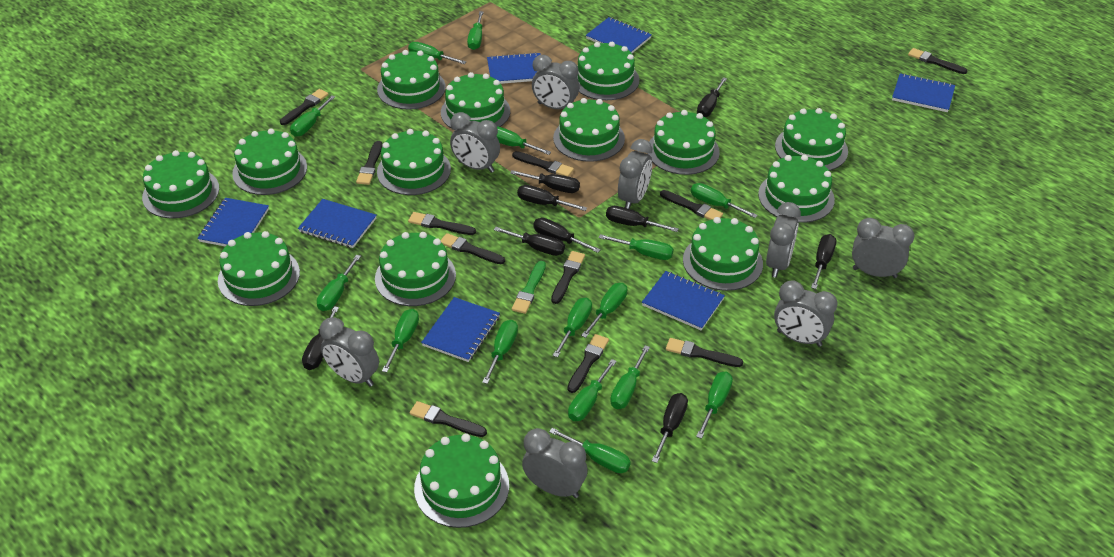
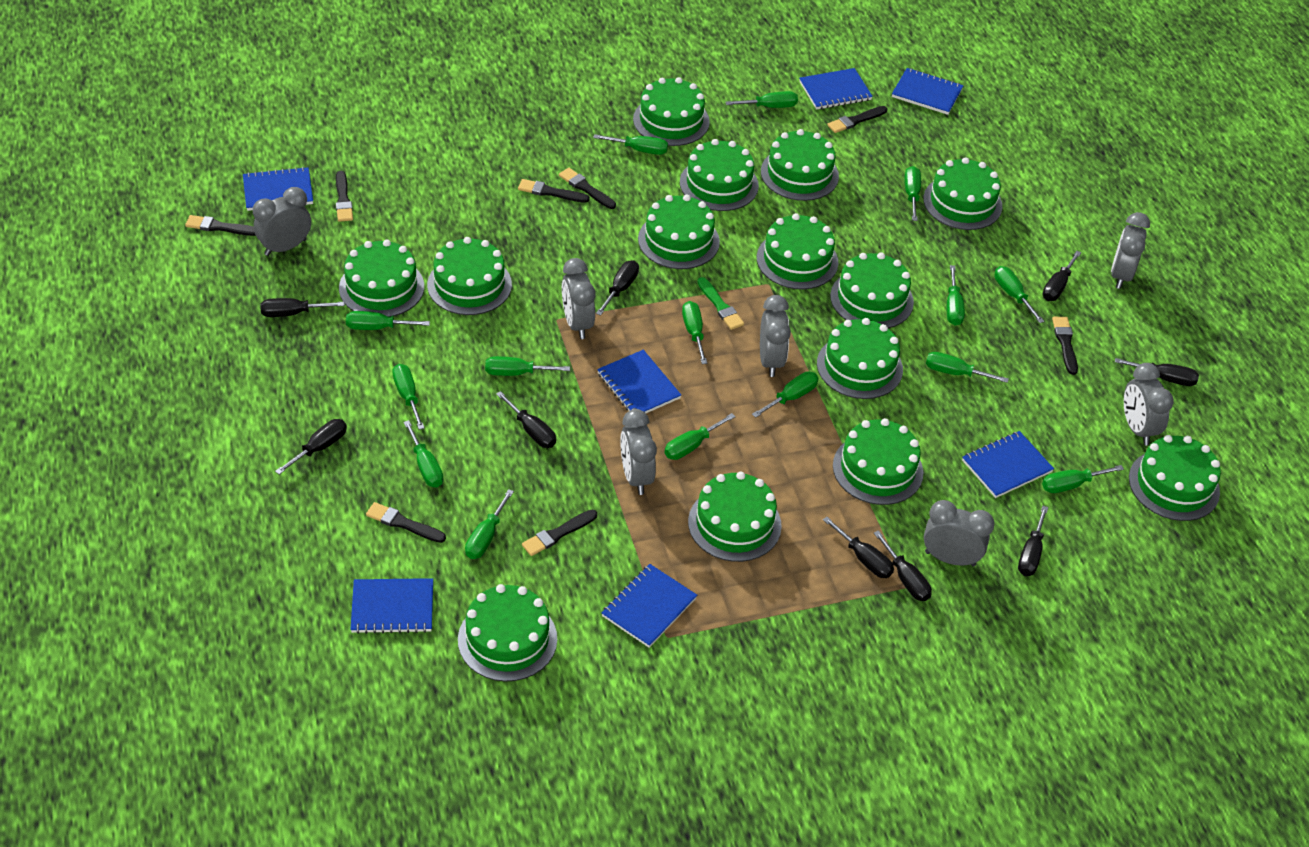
black brush: 11 -> 8
grey clock: 8 -> 7

